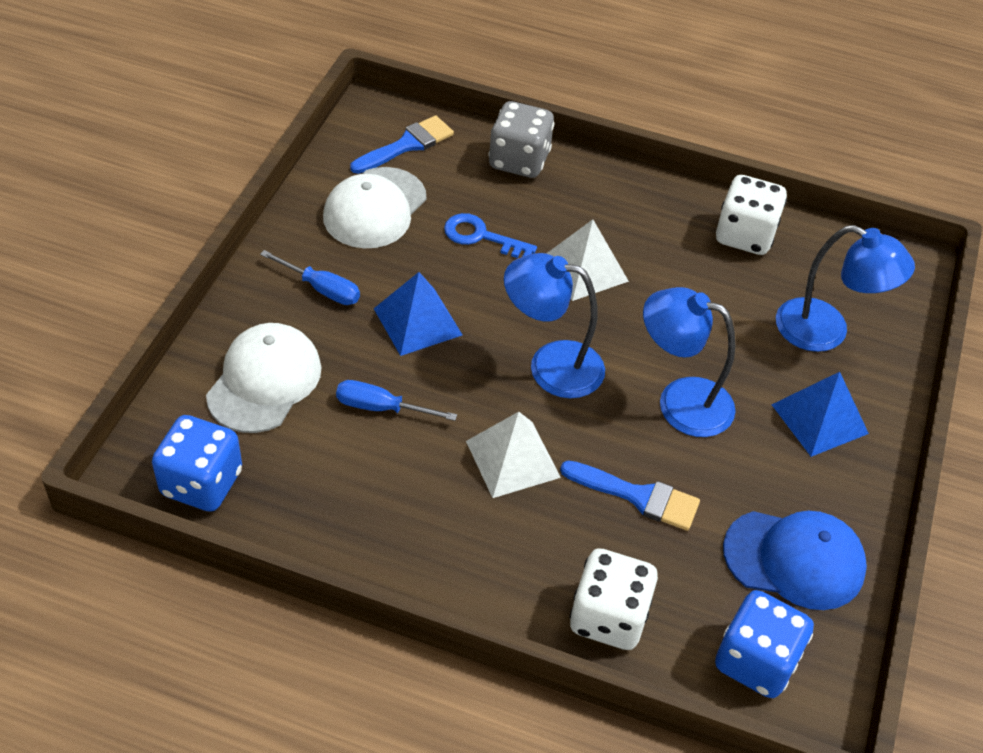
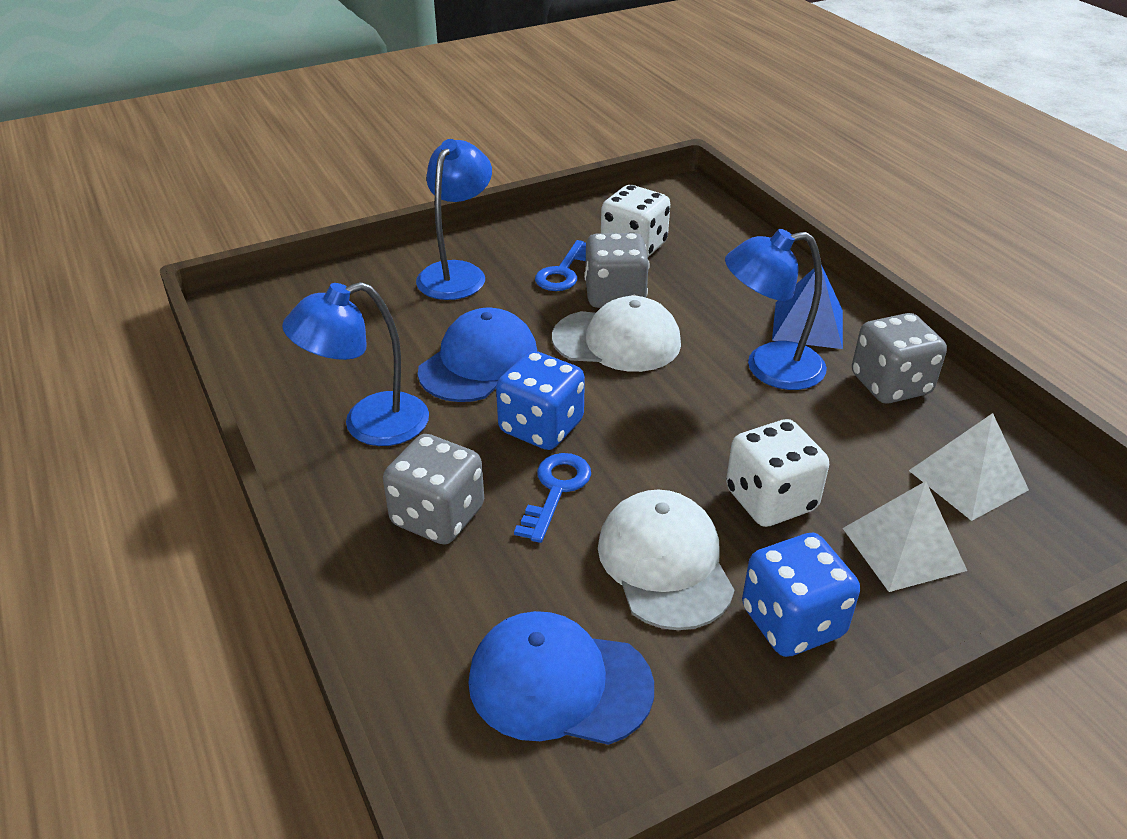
blue brush: 2 -> 0
blue cap: 1 -> 2
blue key: 1 -> 2
blue pyramid: 2 -> 1
blue screwdriver: 2 -> 0
grey dice: 1 -> 3

